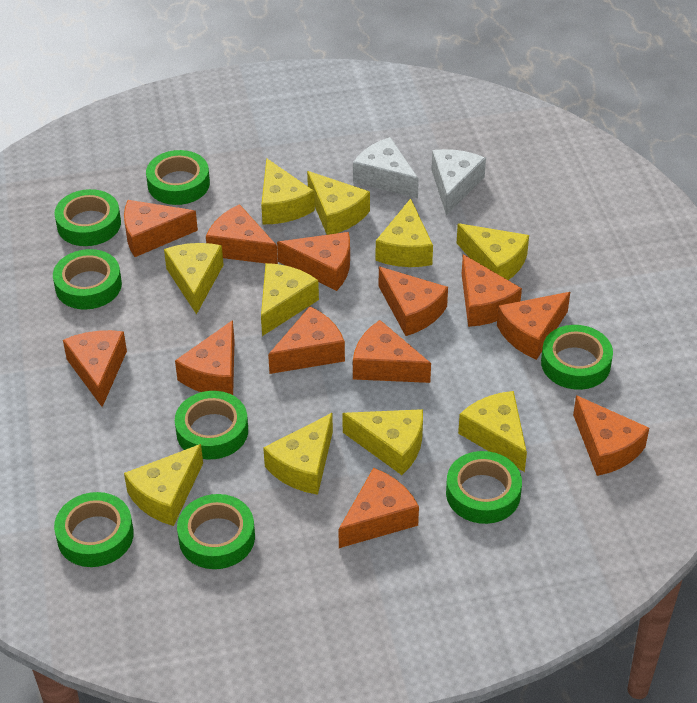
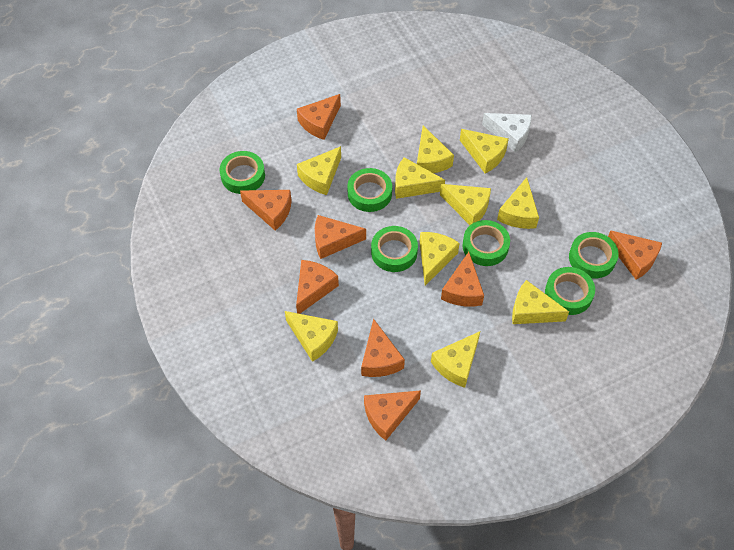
green tape: 8 -> 6
orange cheese: 12 -> 8
white cheese: 2 -> 1

